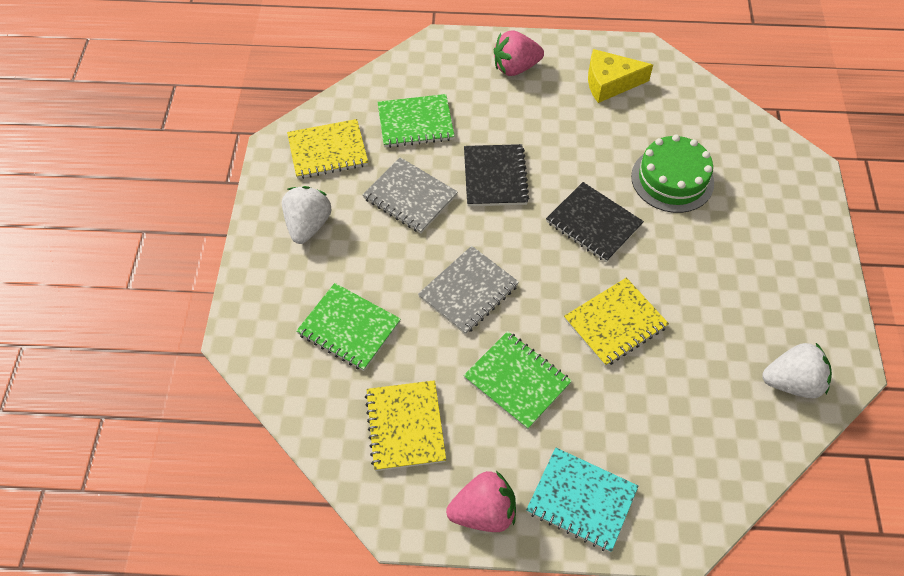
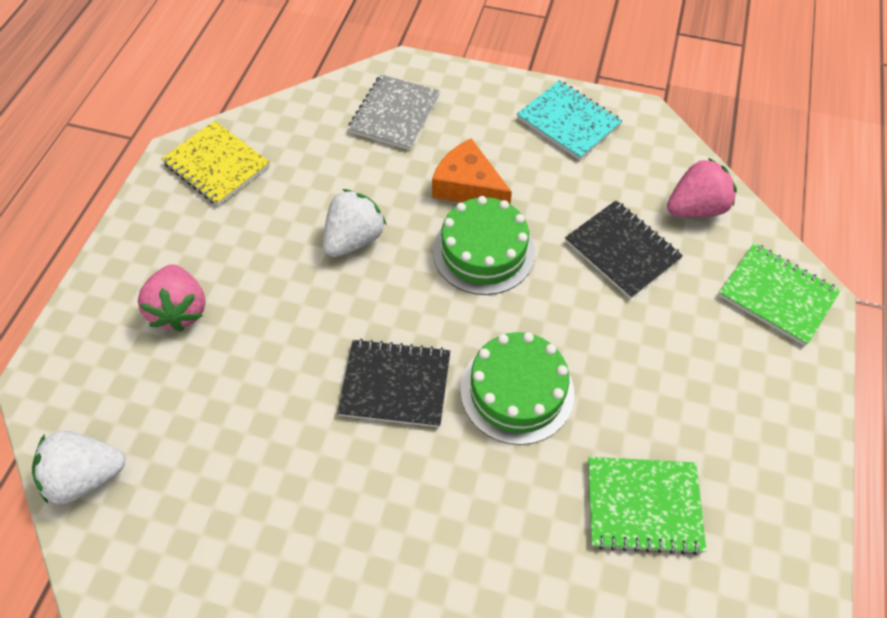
green cake: 1 -> 2
green notebook: 3 -> 2
grey notebook: 2 -> 1
orange cheese: 0 -> 1
yellow cheese: 1 -> 0
yellow notebook: 3 -> 1

